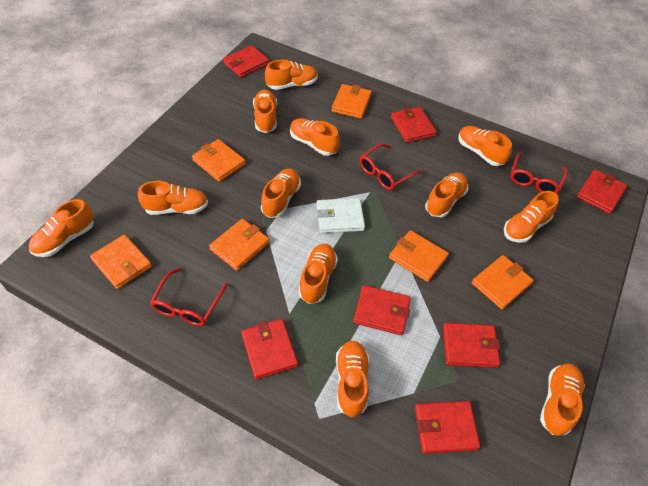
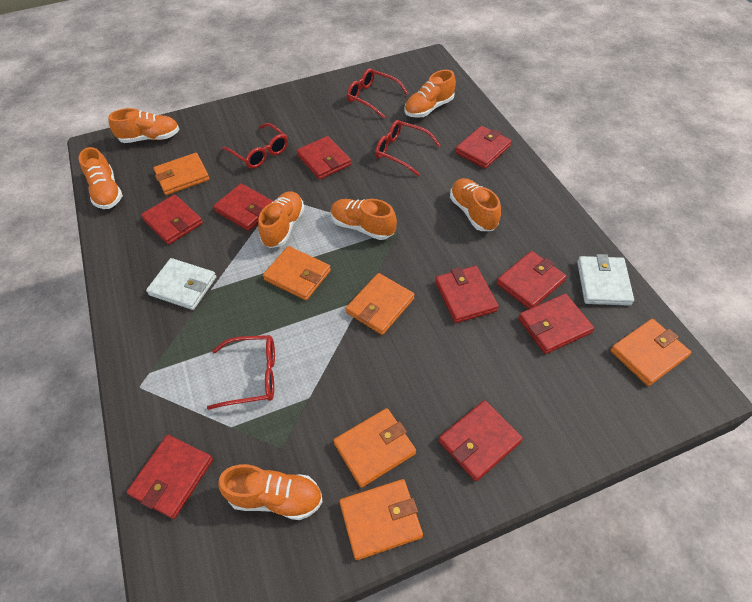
orange shoe: 12 -> 7
red glasses: 3 -> 4
red wallet: 7 -> 9
white wallet: 1 -> 2

